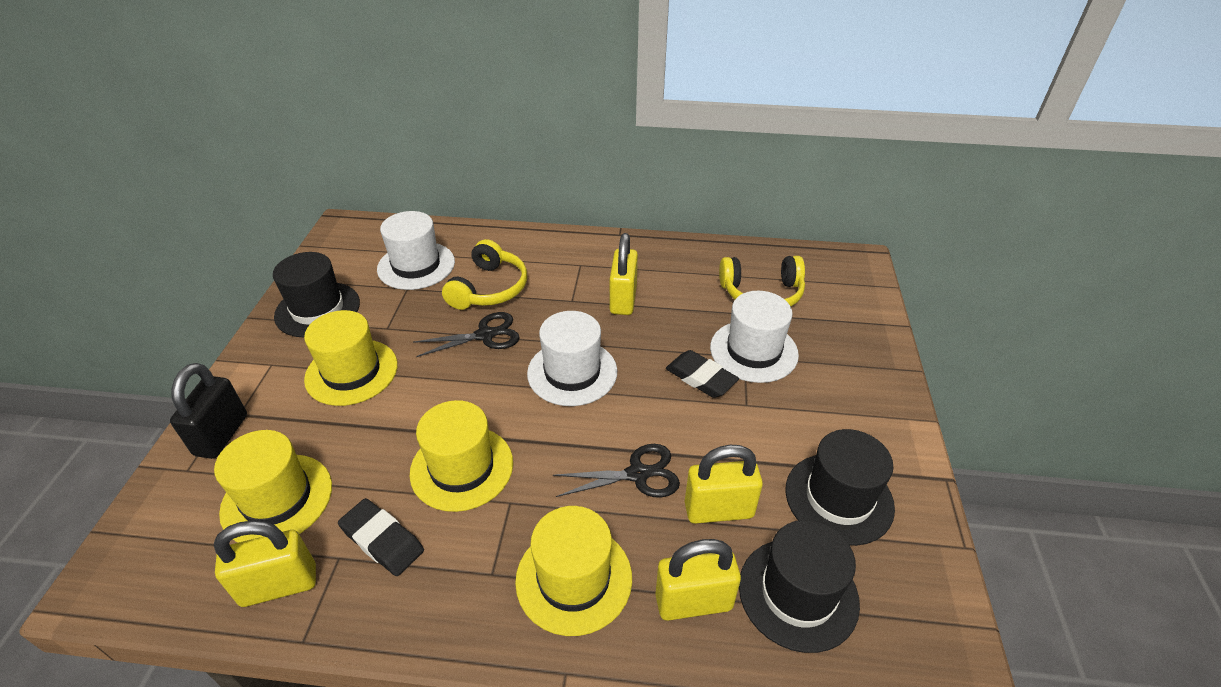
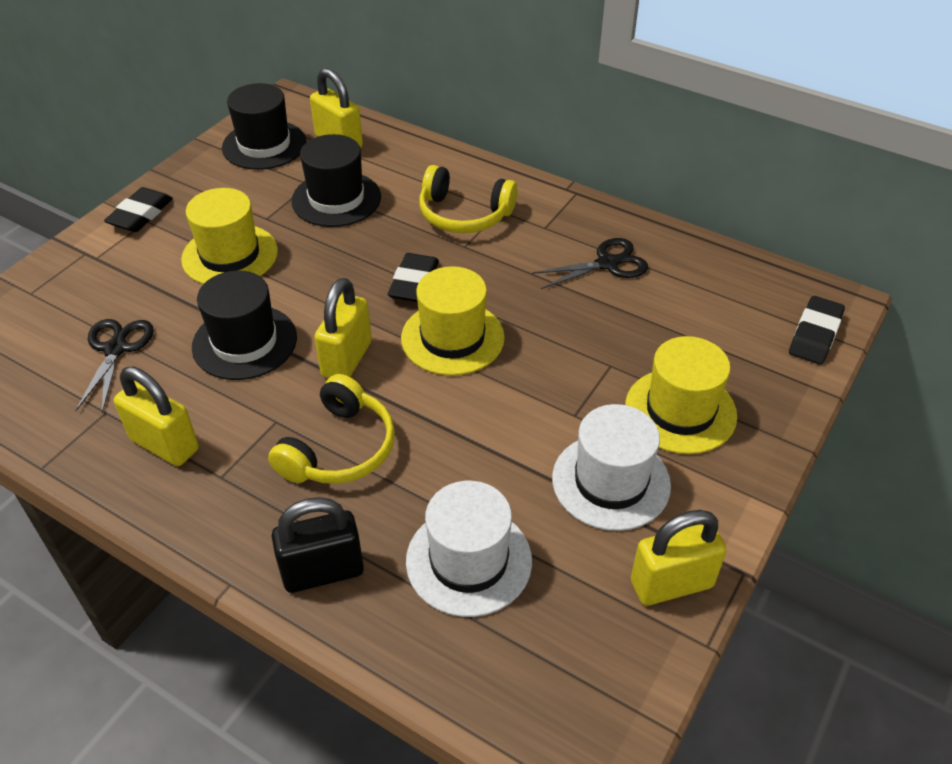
black eraser: 2 -> 3
white hat: 3 -> 2
yellow hat: 4 -> 3

